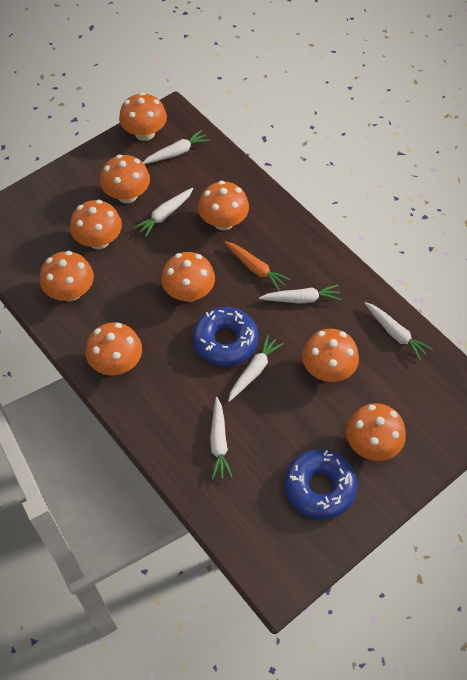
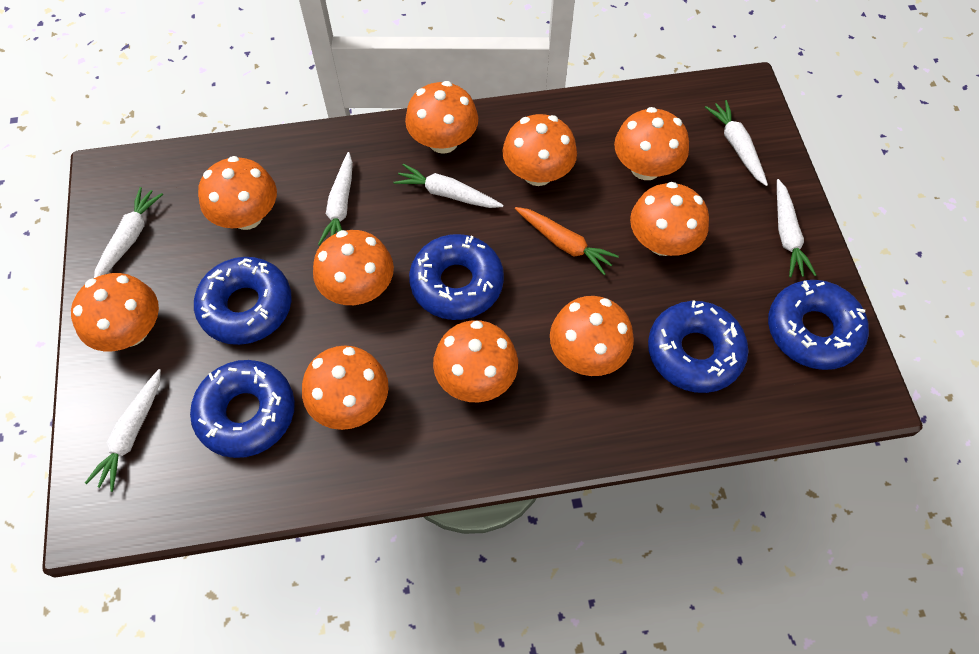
blue donut: 2 -> 5
orange mushroom: 9 -> 10

